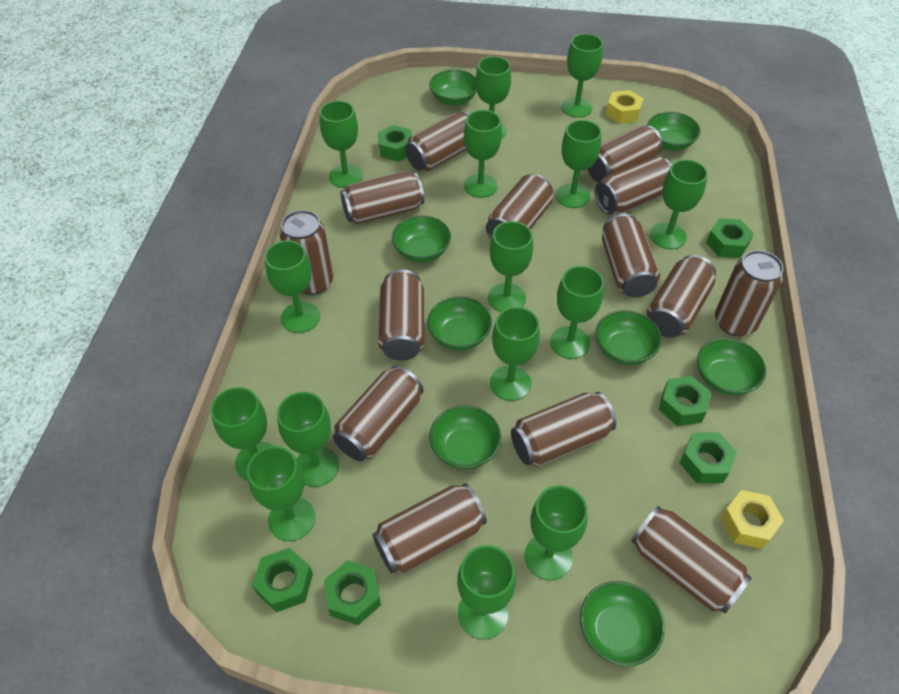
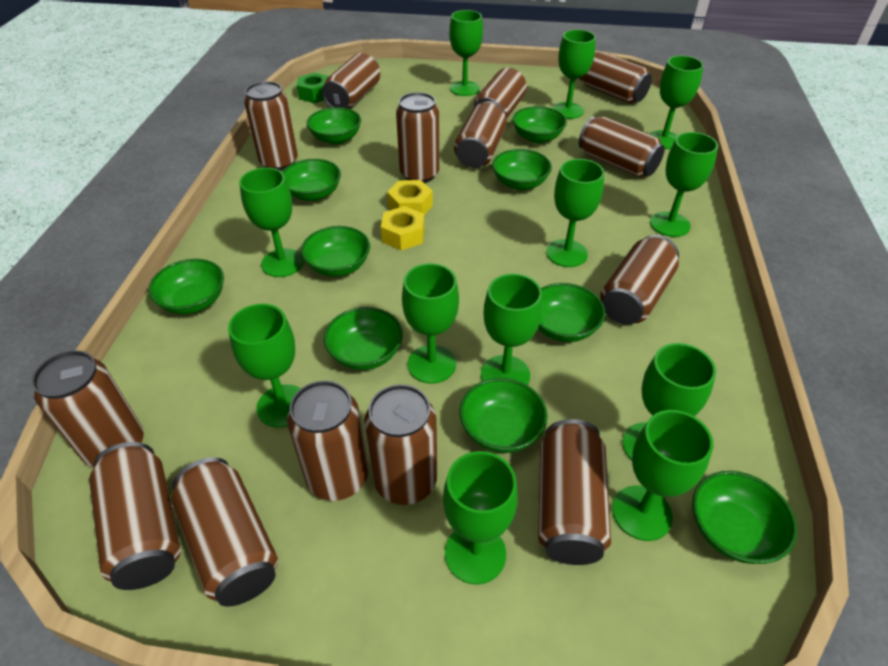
green bowl: 8 -> 10
green goblet: 15 -> 12
green nut: 6 -> 1

